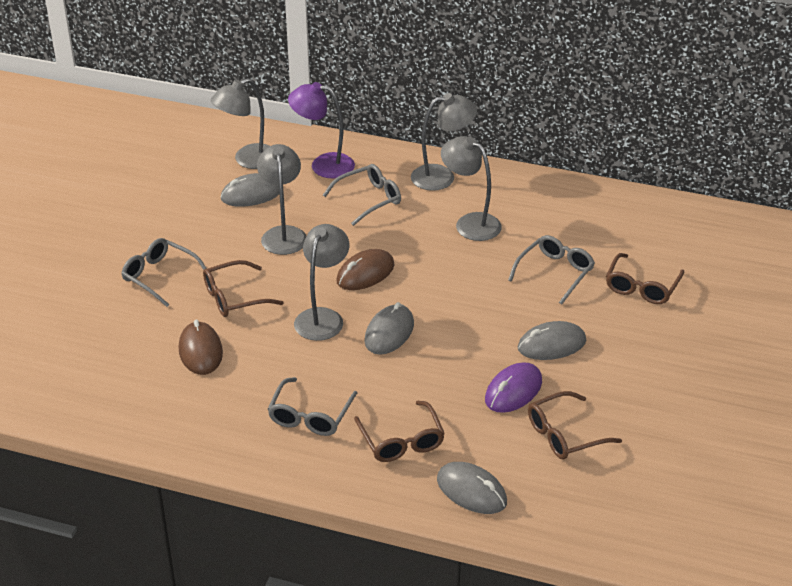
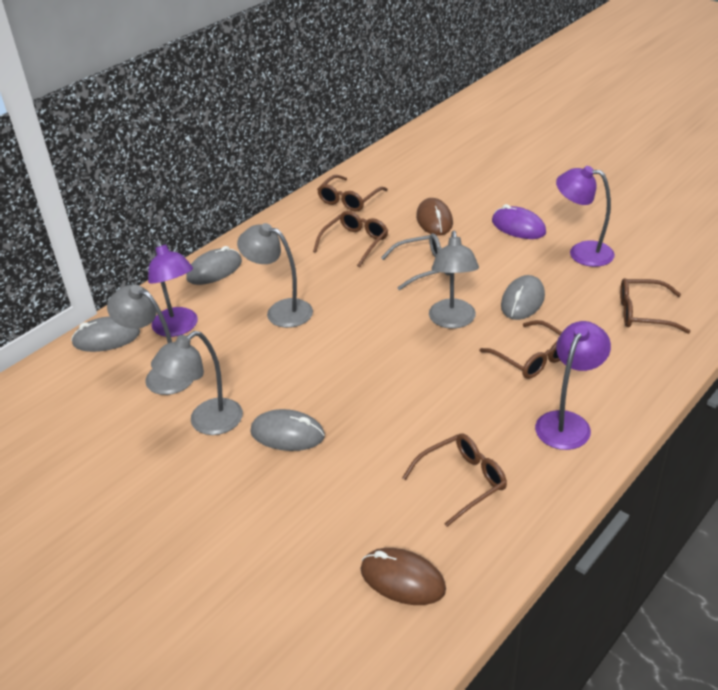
brown glasses: 4 -> 5
grey glasses: 4 -> 1
grey lamp: 5 -> 4
purple lamp: 1 -> 3

